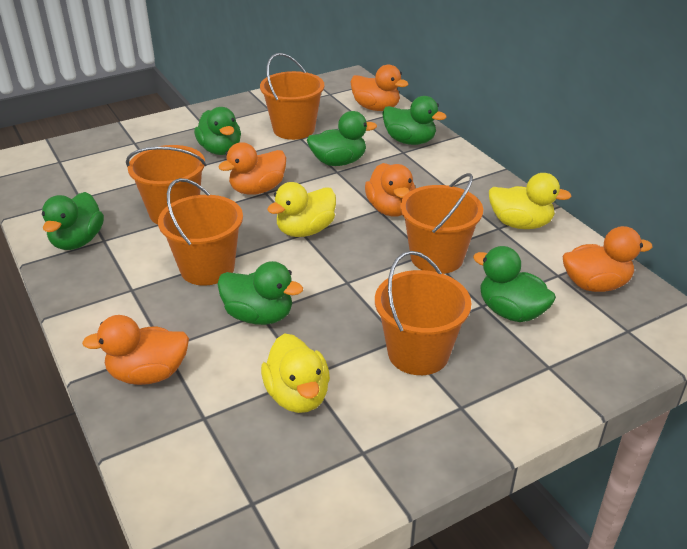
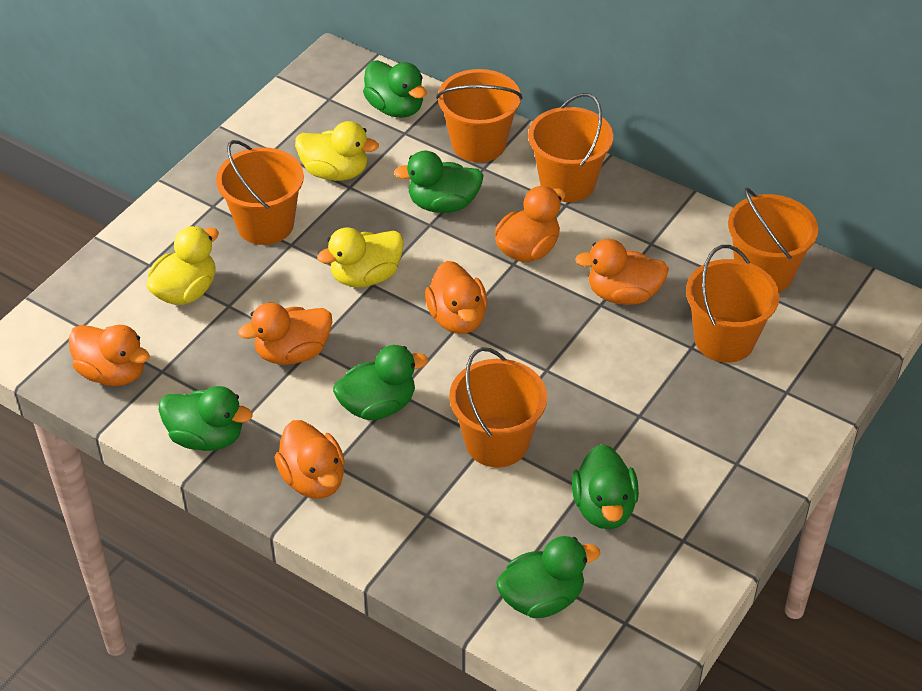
orange bucket: 5 -> 6
orange duck: 5 -> 6

